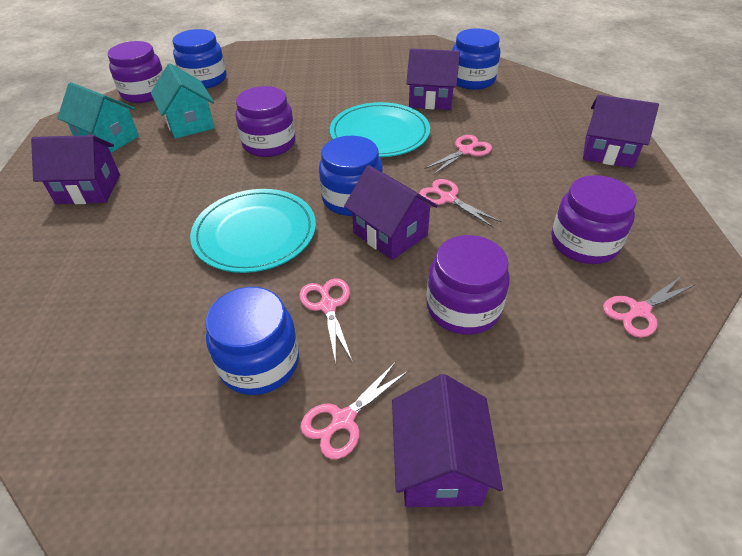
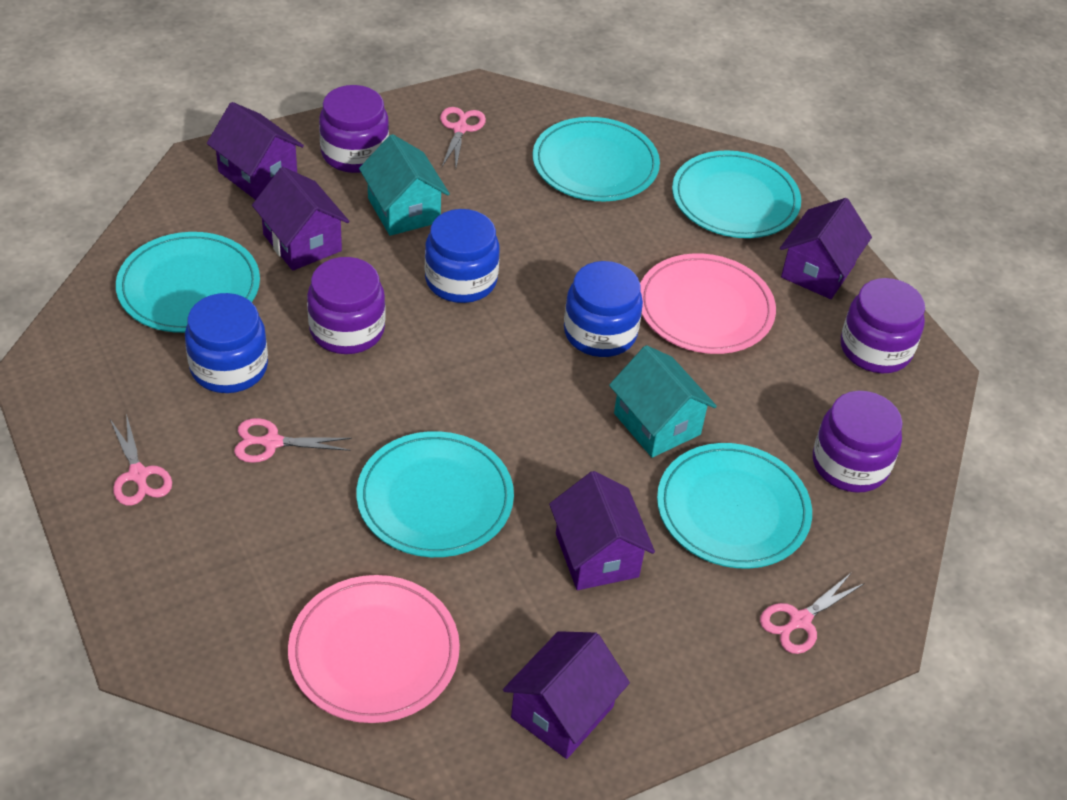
blue jar: 4 -> 3
pink plate: 0 -> 2
pink scissors: 5 -> 4
turquoise plate: 2 -> 5

